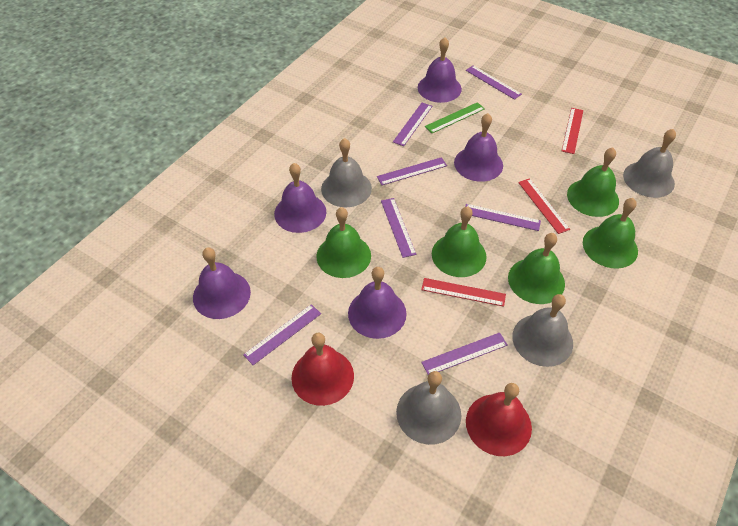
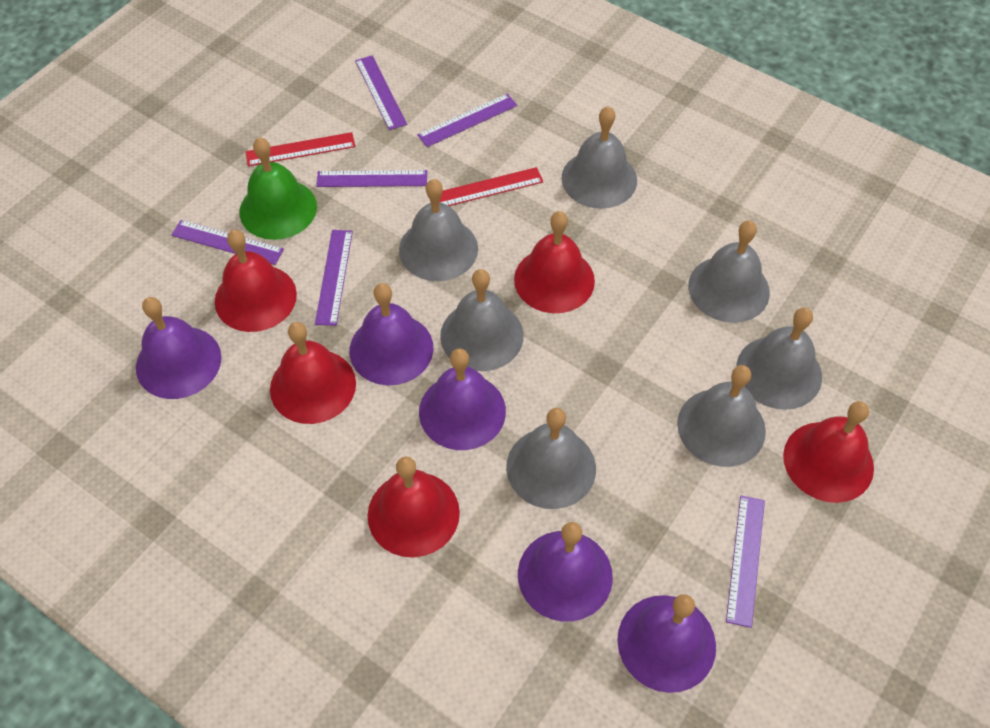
green bell: 5 -> 1
green ruler: 1 -> 0
grey bell: 4 -> 7
purple ruler: 7 -> 6
red bell: 2 -> 5
red ruler: 3 -> 2

